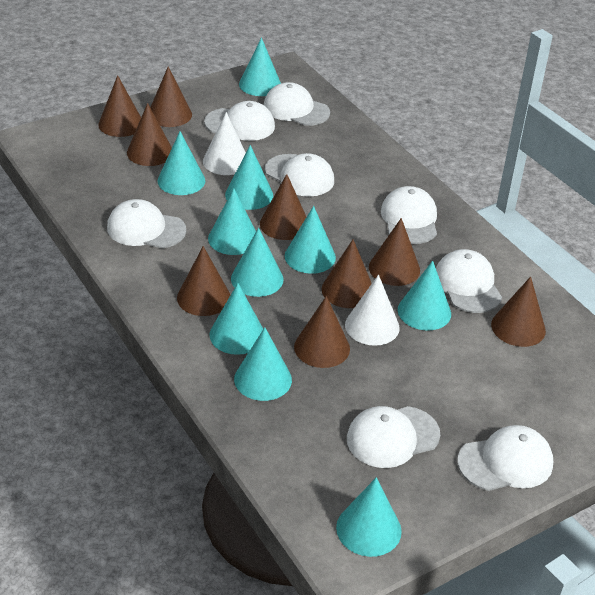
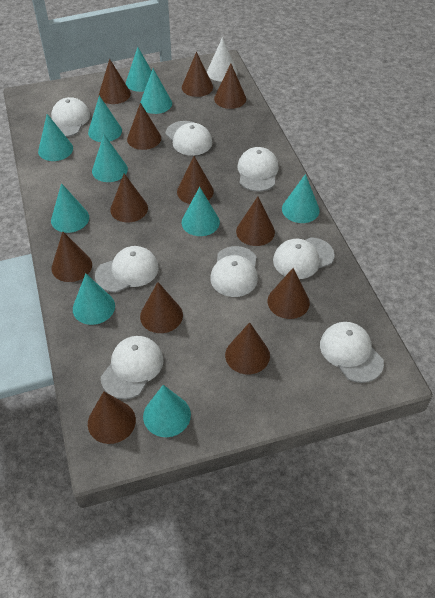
brown cone: 9 -> 12
white cone: 2 -> 1

